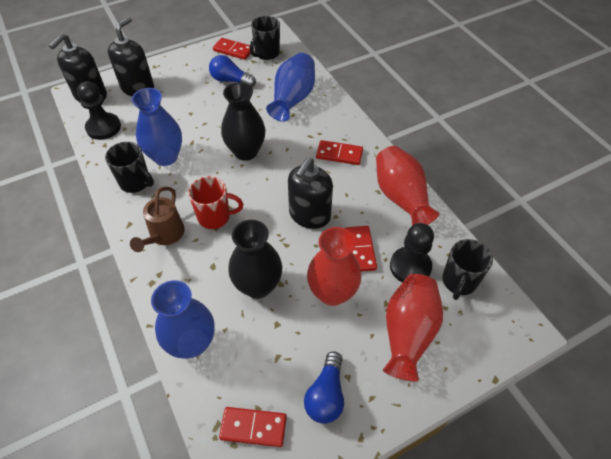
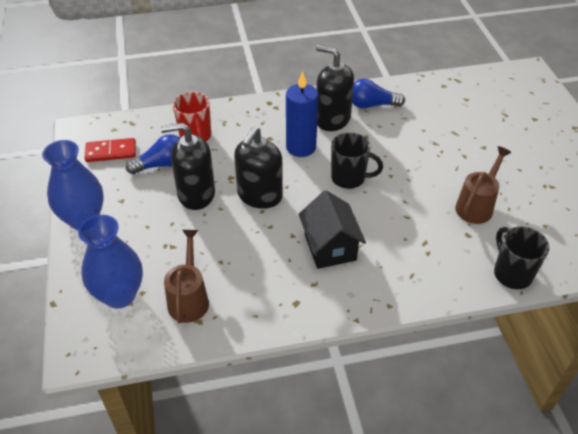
black house: 0 -> 1
black mug: 3 -> 2
black pawn: 2 -> 0
black vase: 2 -> 0
blue candle: 0 -> 1
blue vase: 3 -> 2
brown watering can: 1 -> 2
red domino: 4 -> 1
red vase: 3 -> 0

